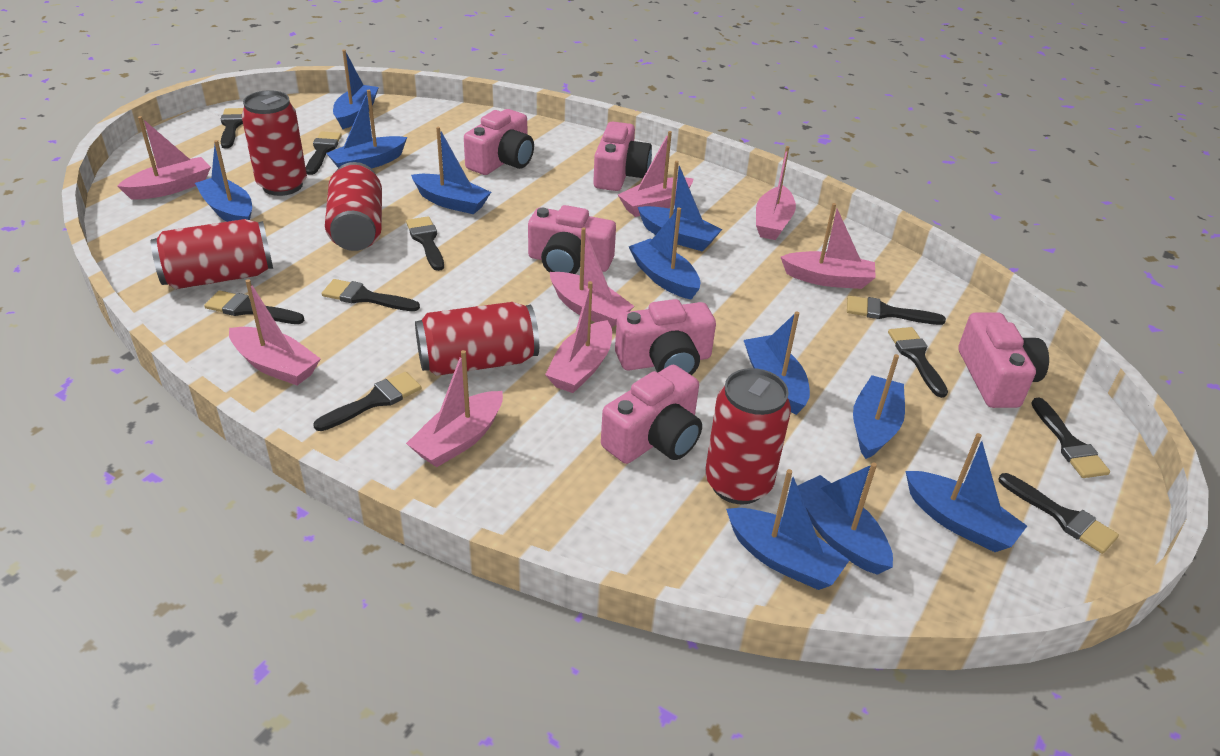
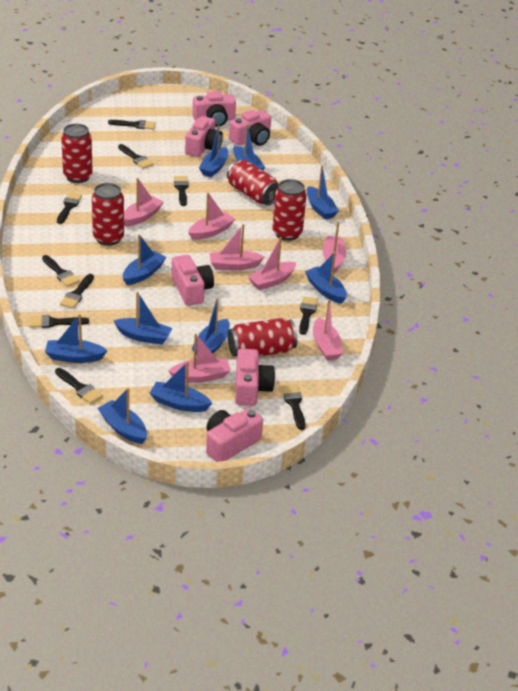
blue boat: 11 -> 10
pink boat: 8 -> 7

